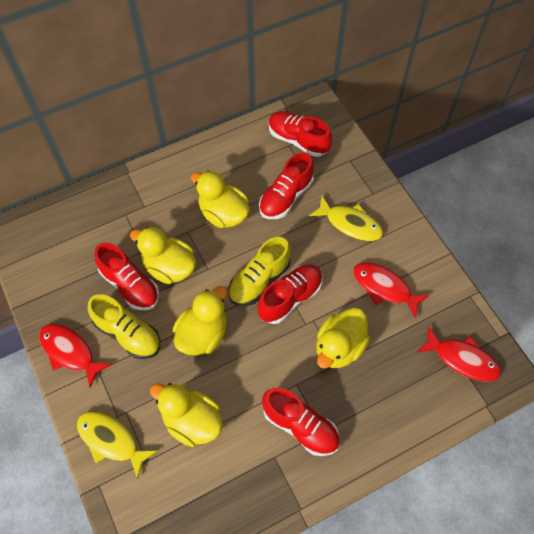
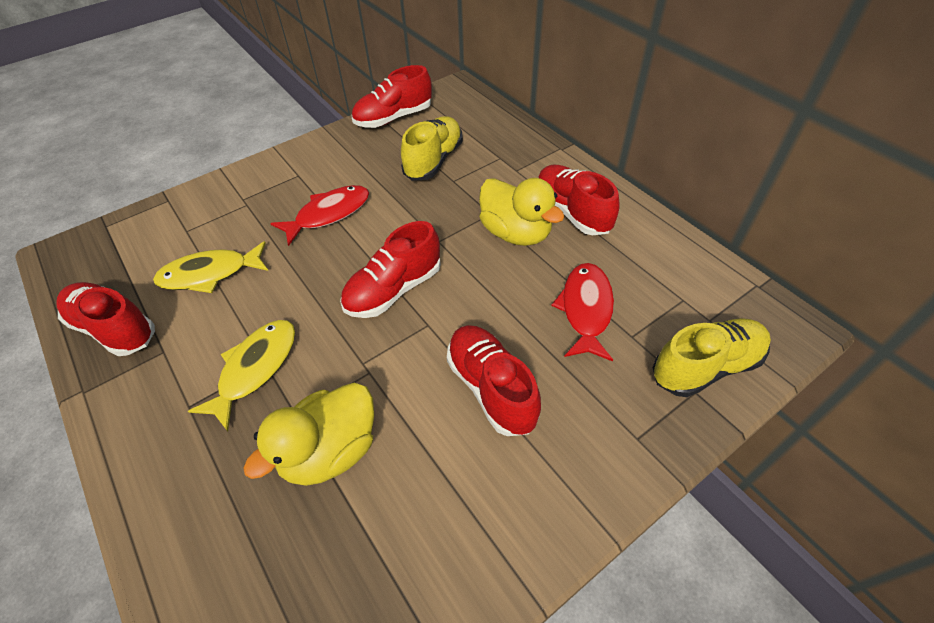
red fish: 3 -> 2
yellow duck: 5 -> 2

